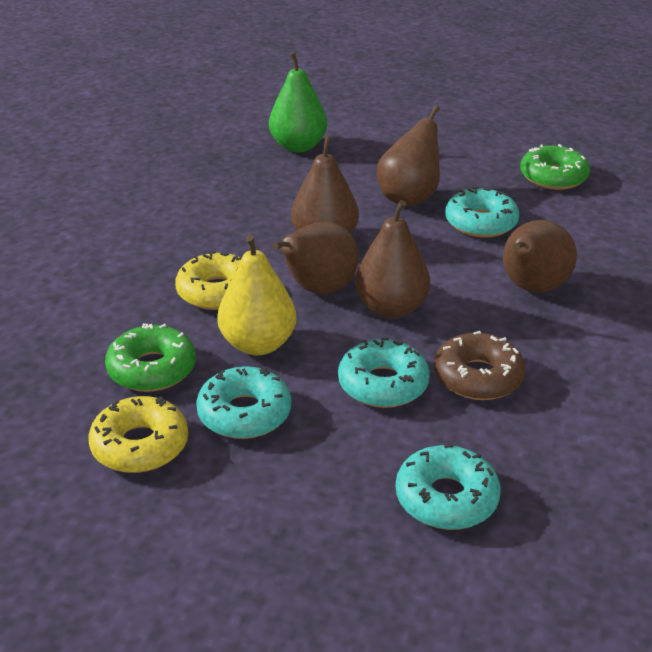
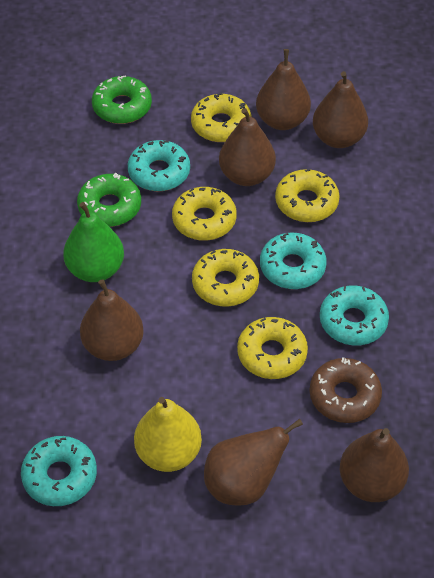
brown pear: 5 -> 6
yellow donut: 2 -> 5

